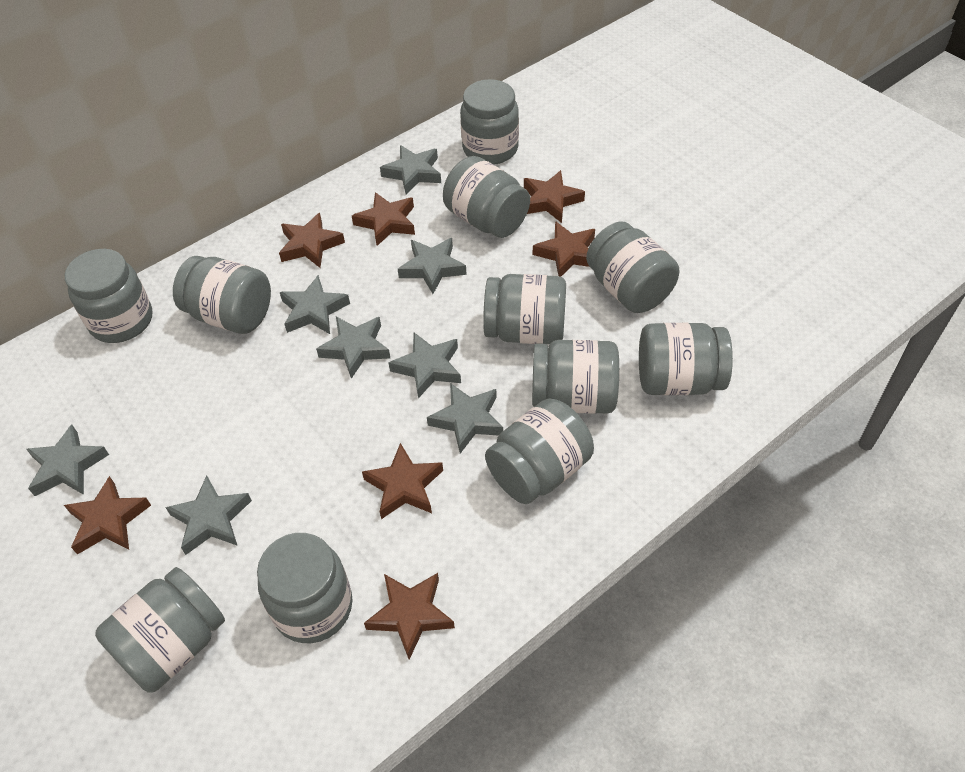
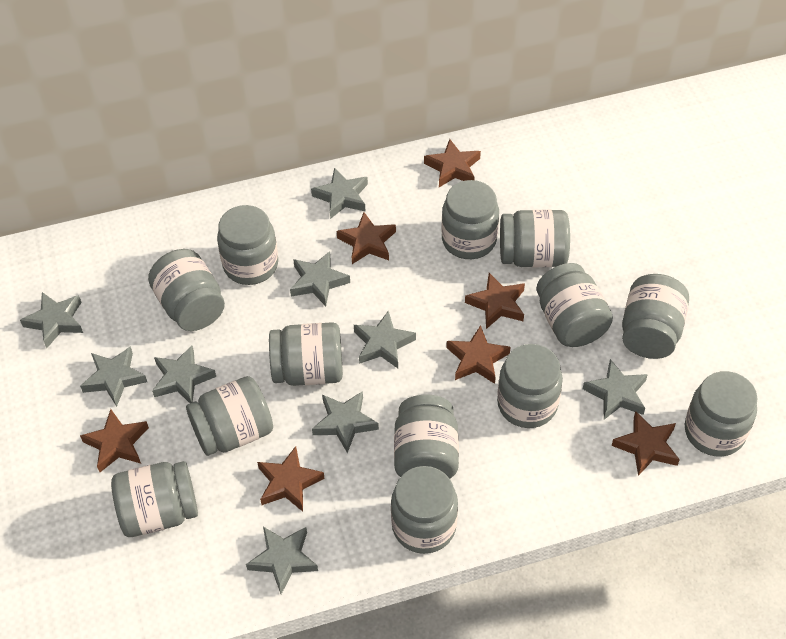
grey jar: 11 -> 13
grey star: 8 -> 9

